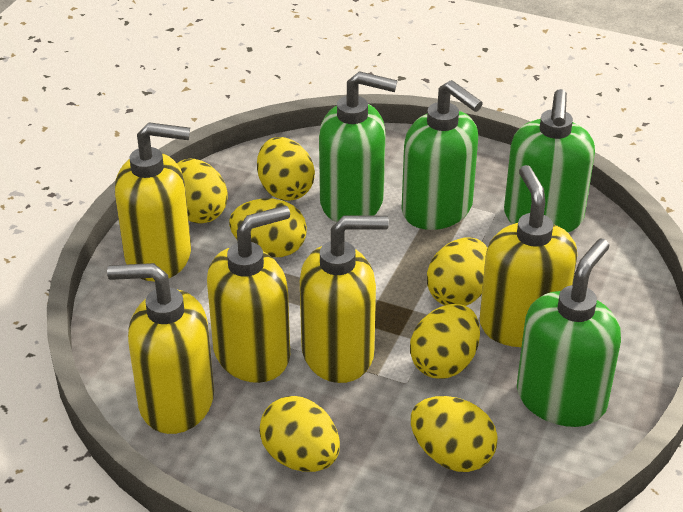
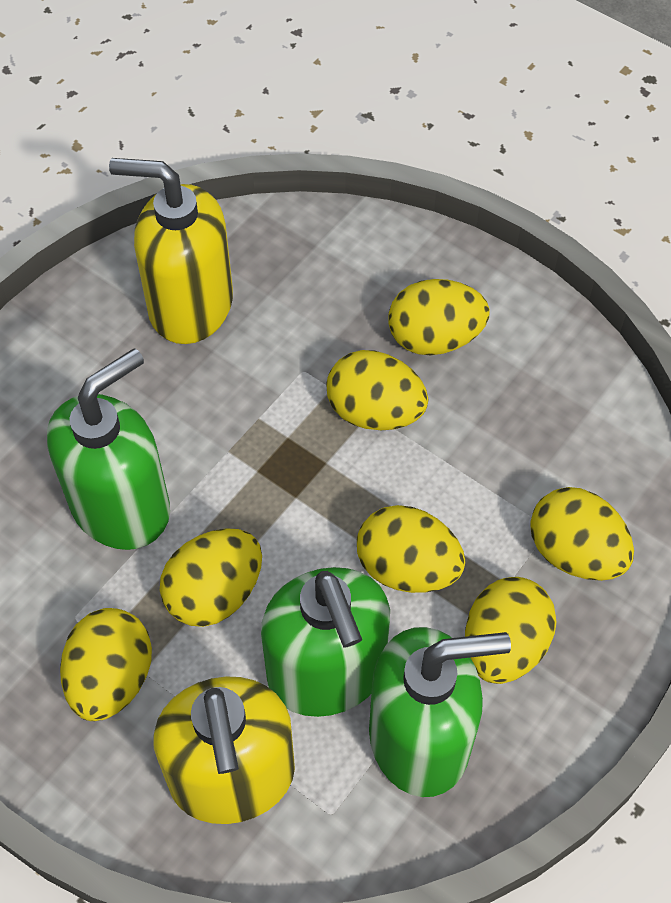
green soap dispenser: 4 -> 3
yellow soap dispenser: 5 -> 2

